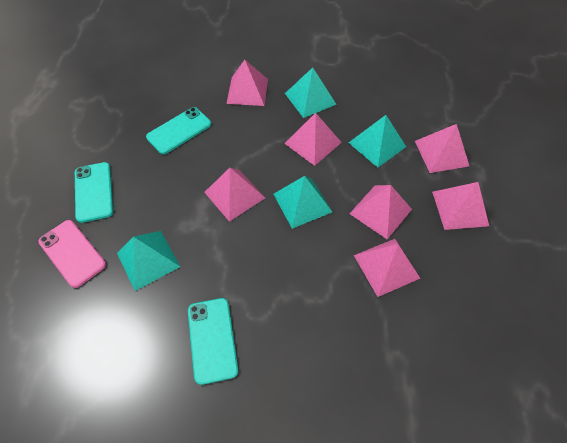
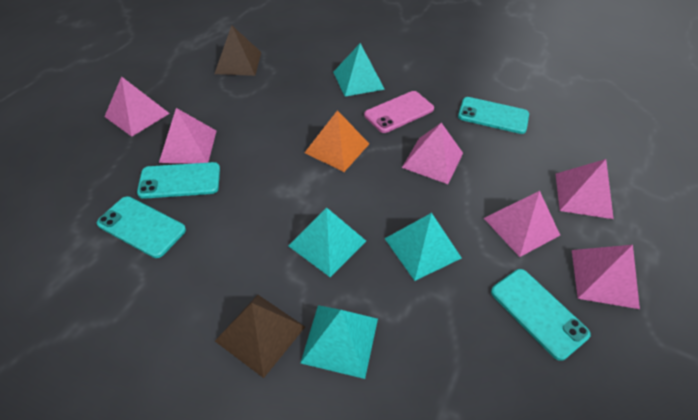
brown pyramid: 0 -> 2
orange pyramid: 0 -> 1
pink pyramid: 7 -> 6
turquoise phone: 3 -> 4

